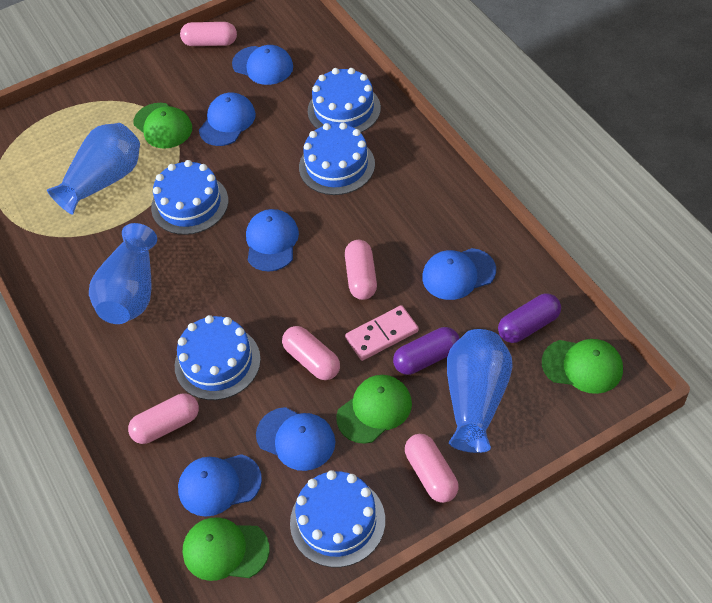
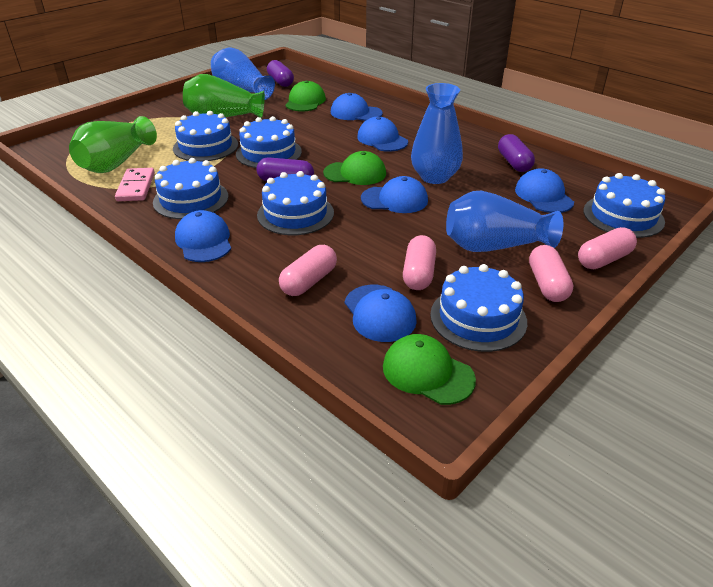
blue cake: 5 -> 6
green cap: 4 -> 3
green vase: 0 -> 2
pink capsule: 5 -> 4
purple capsule: 2 -> 3

